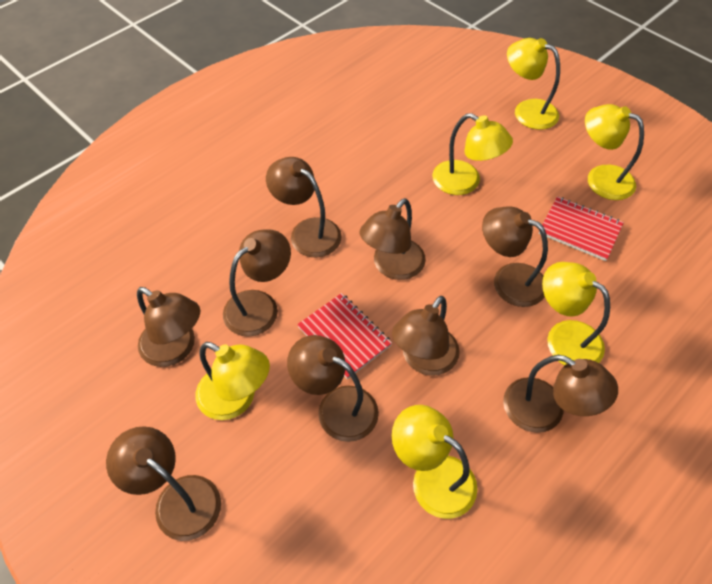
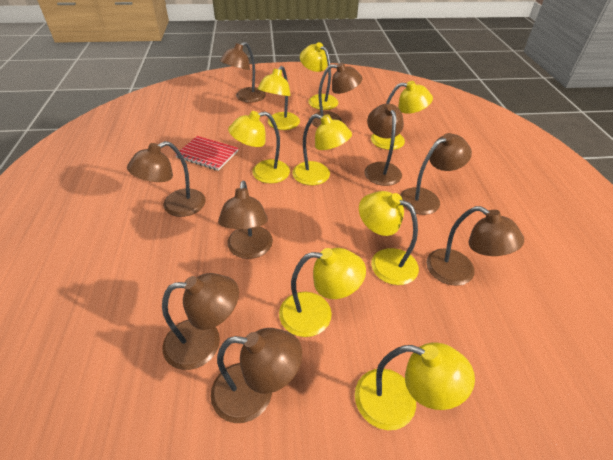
red notebook: 2 -> 1
yellow lamp: 6 -> 8

